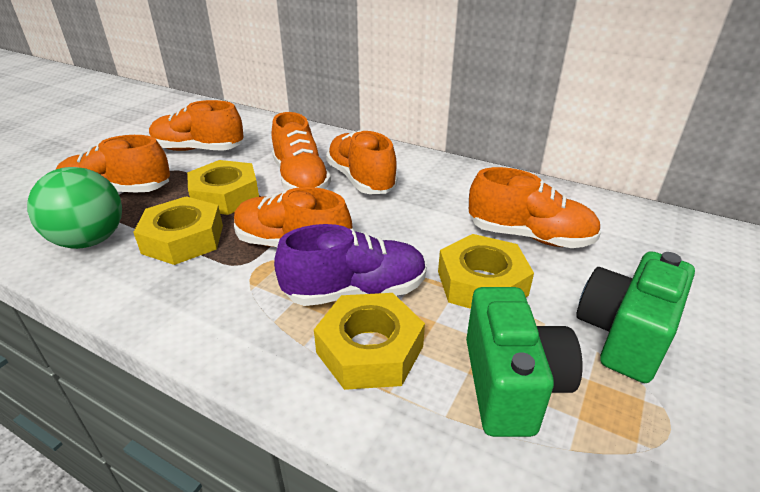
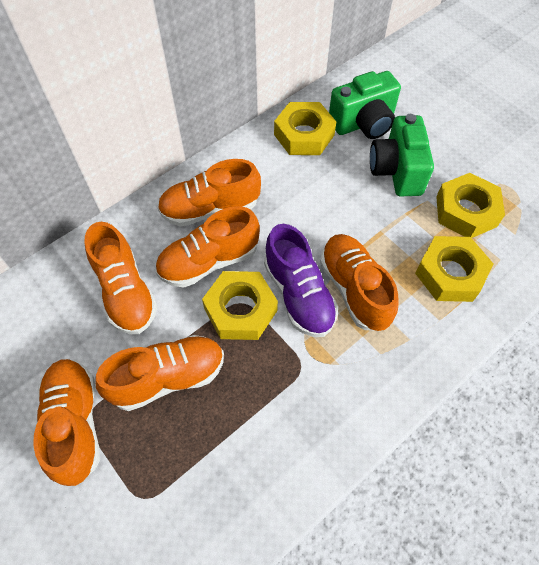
green ball: 1 -> 0

